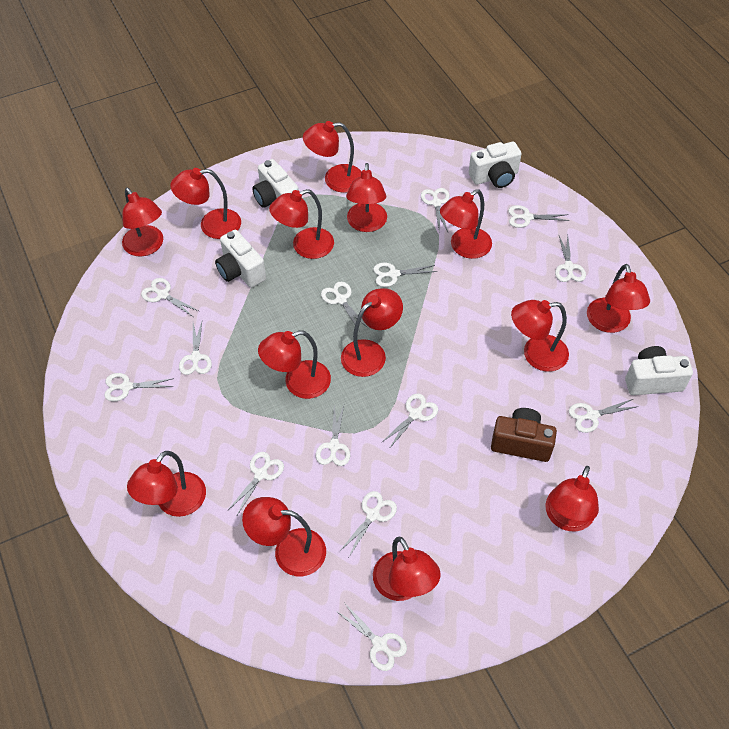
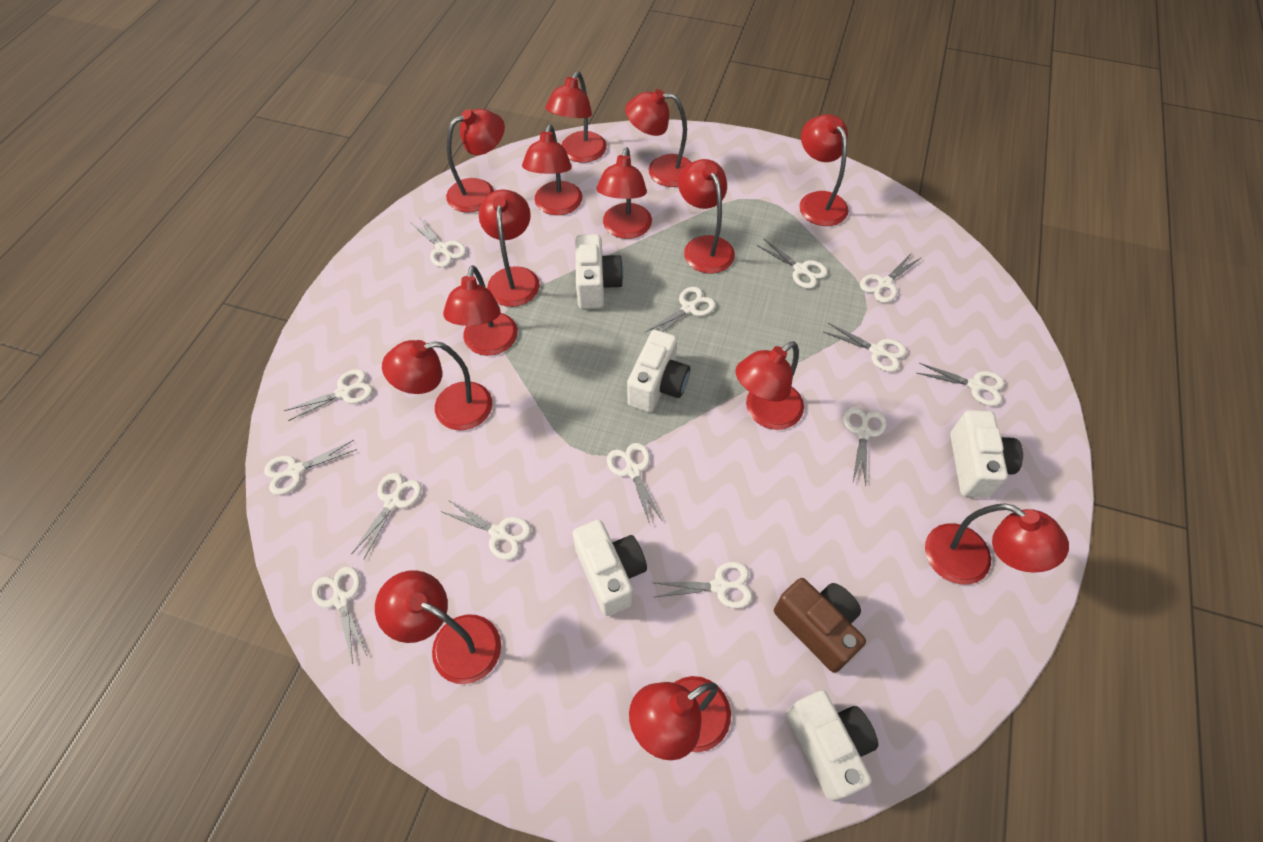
white camera: 4 -> 5

